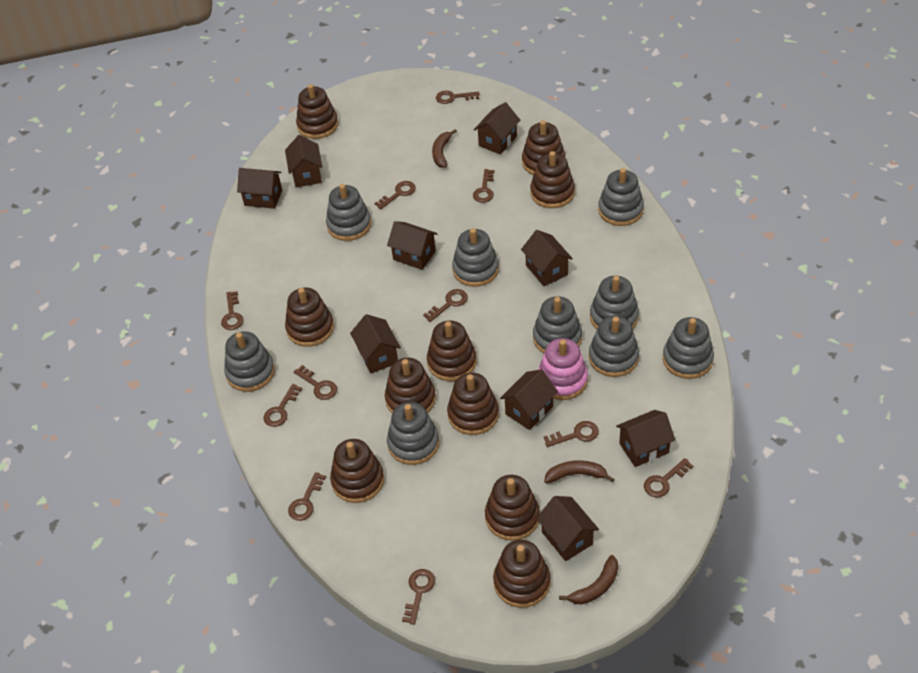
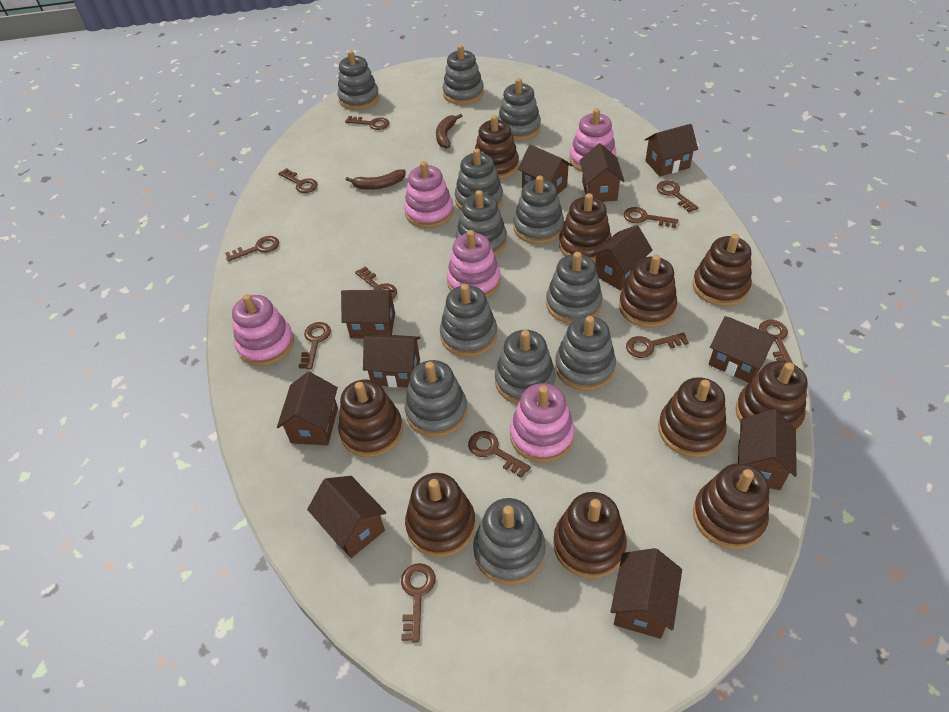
brown banana: 3 -> 2
brown house: 9 -> 11
grey stacking toy: 9 -> 12
pink stacking toy: 1 -> 5

